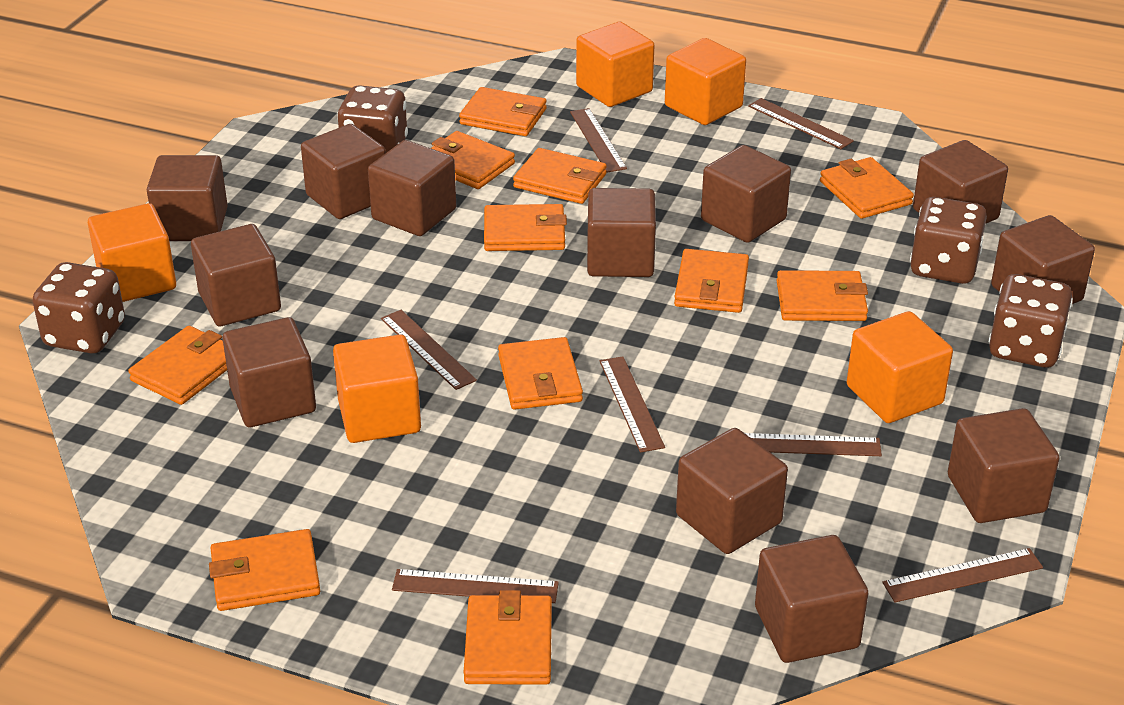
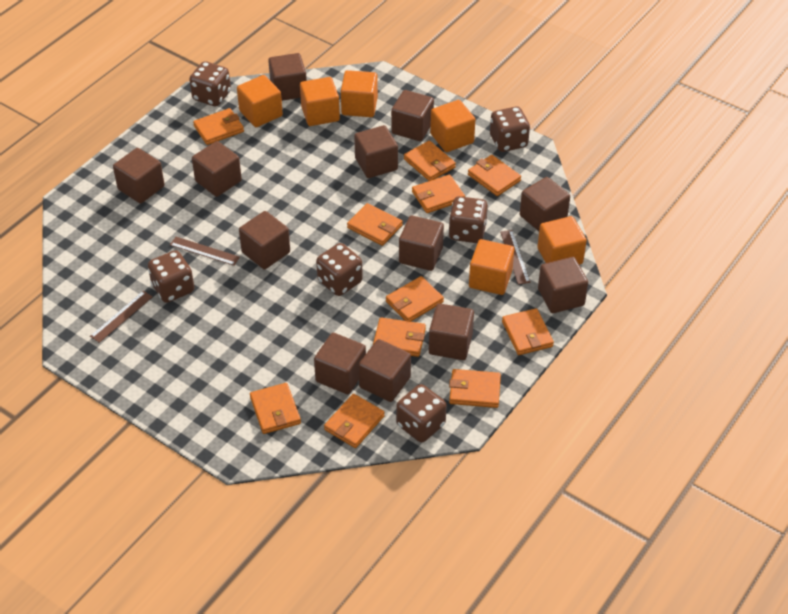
brown dice: 4 -> 6
brown ruler: 7 -> 3
orange cube: 5 -> 6

